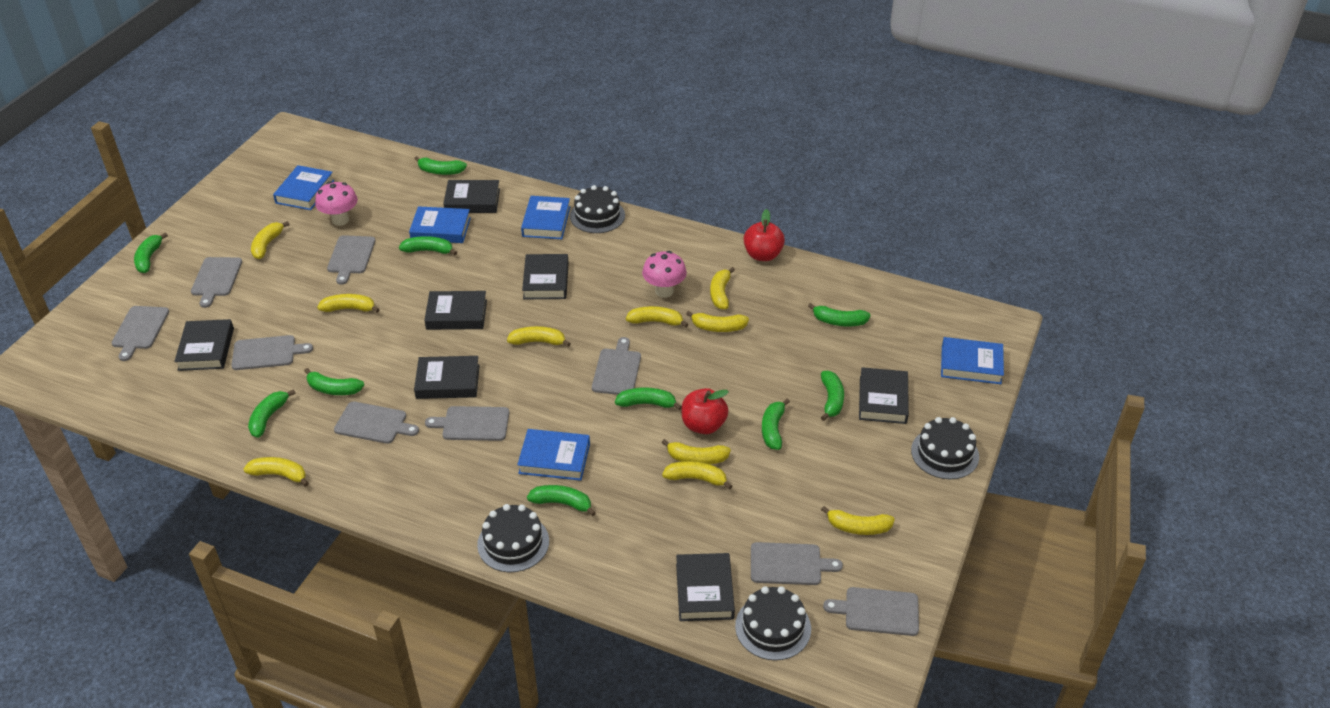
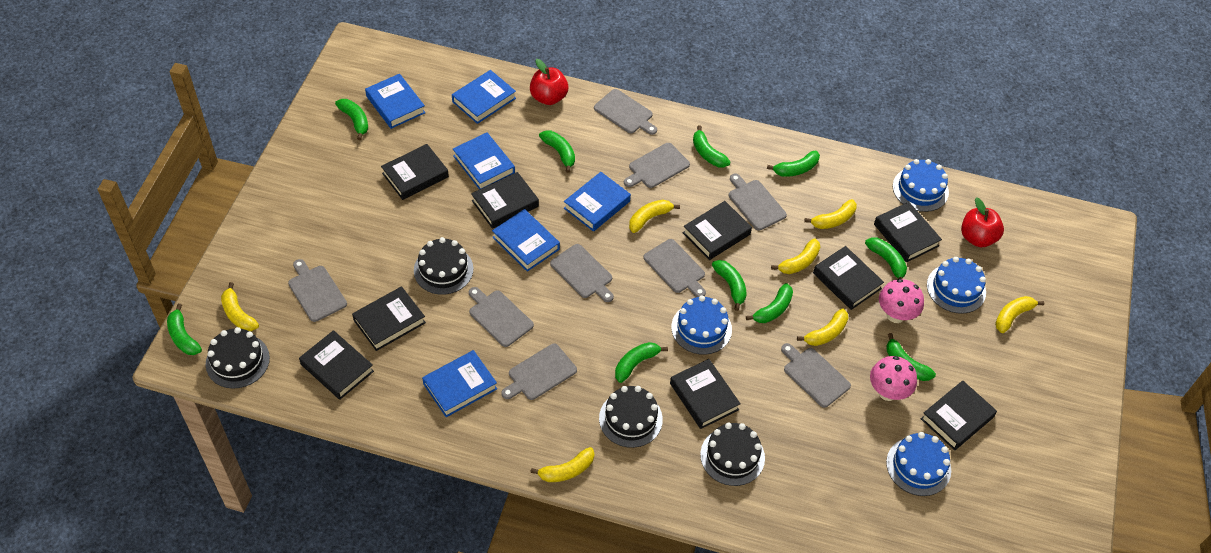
black book: 7 -> 9
blue book: 5 -> 6
blue cake: 0 -> 4
yellow banana: 10 -> 7

